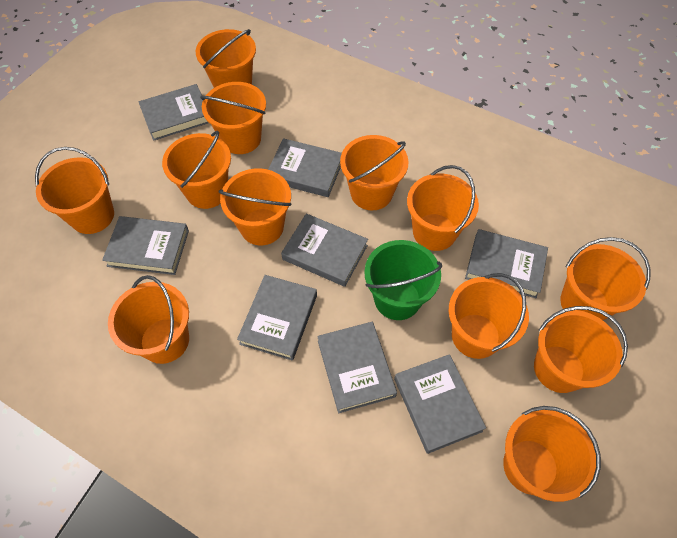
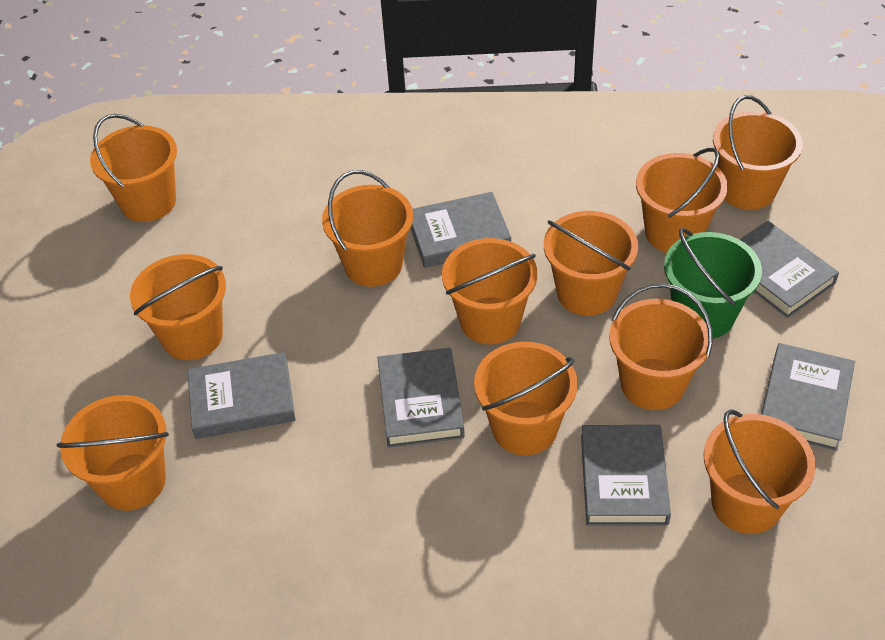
grey book: 8 -> 6
orange bucket: 12 -> 11

